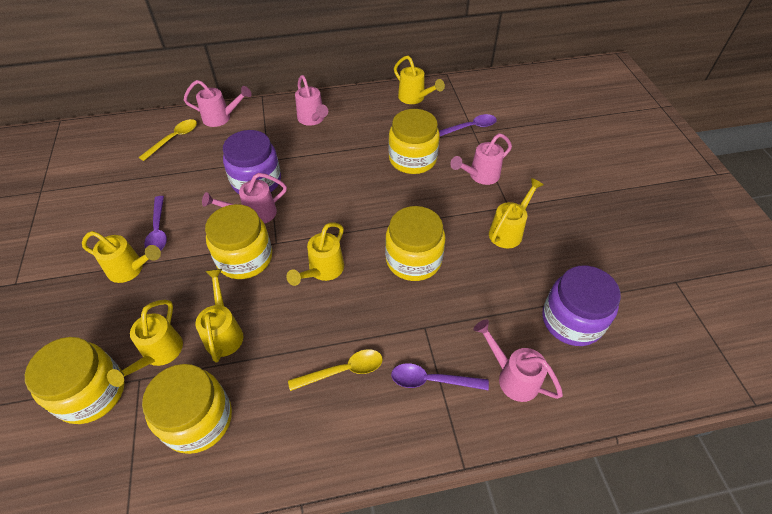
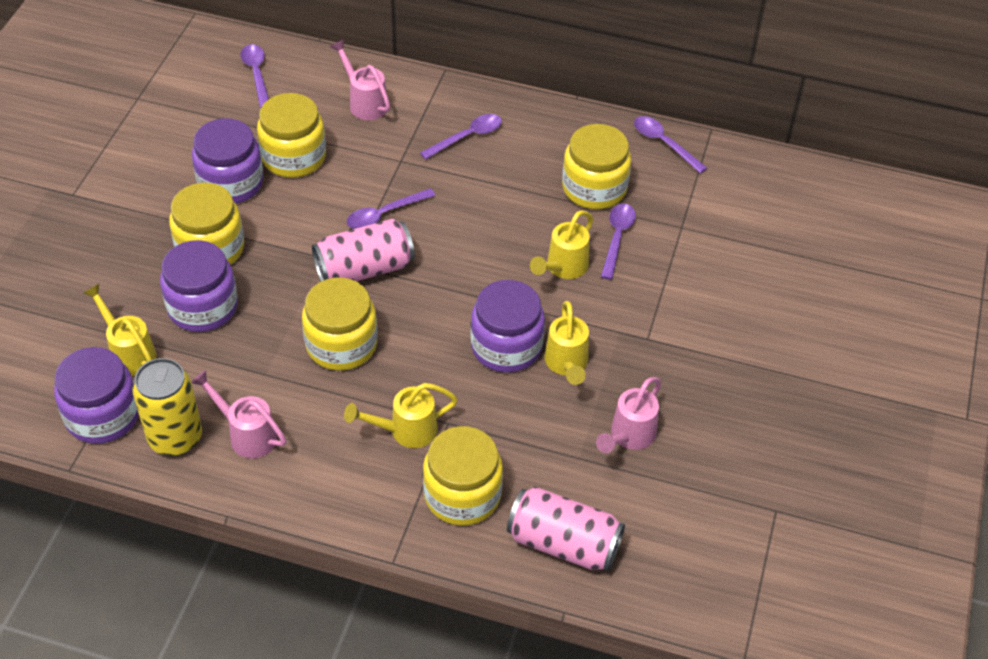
pink can: 0 -> 2
pink watering can: 5 -> 3
purple jar: 2 -> 4
purple spoon: 3 -> 5
yellow can: 0 -> 1
yellow spoon: 2 -> 0
yellow watering can: 6 -> 4

